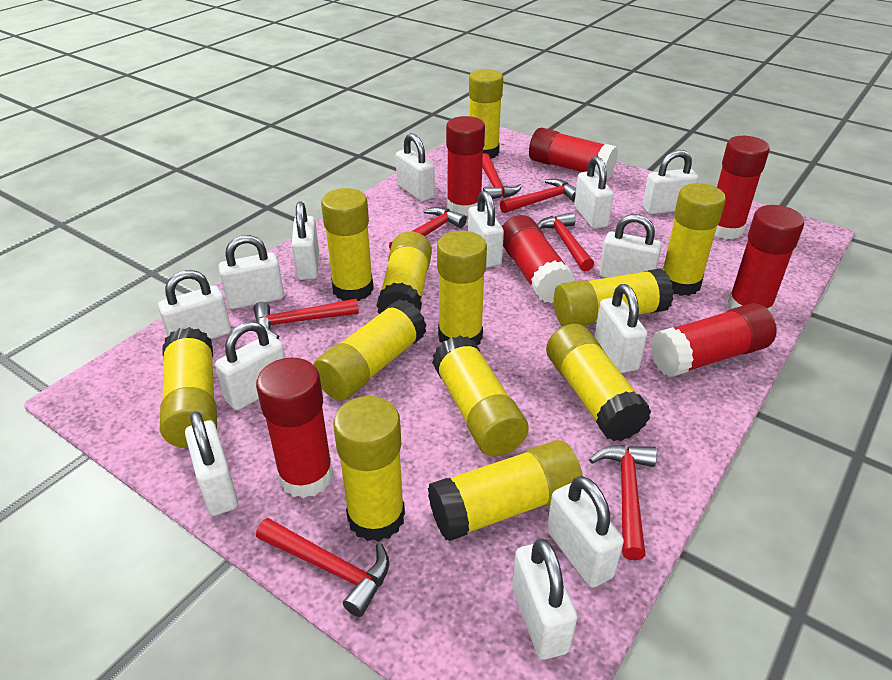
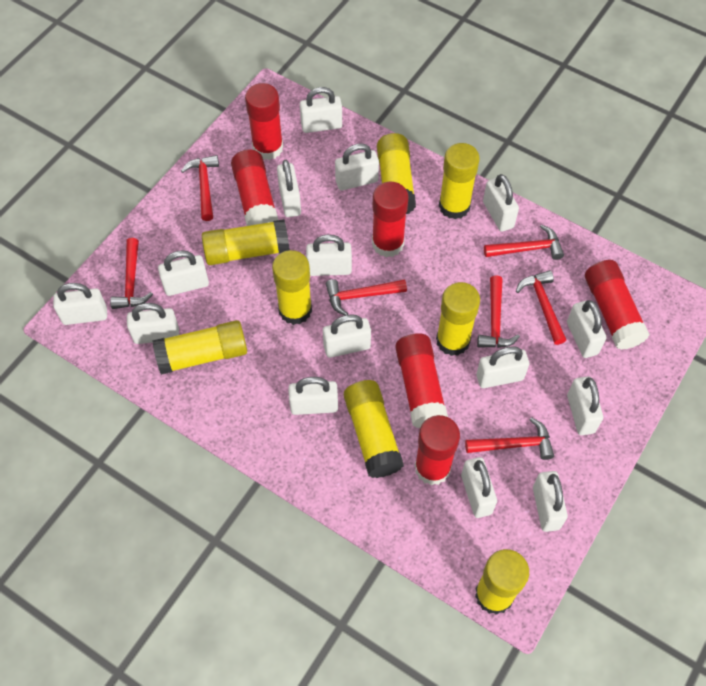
red glue stick: 7 -> 6
white padlock: 13 -> 15
yellow glue stick: 12 -> 8

